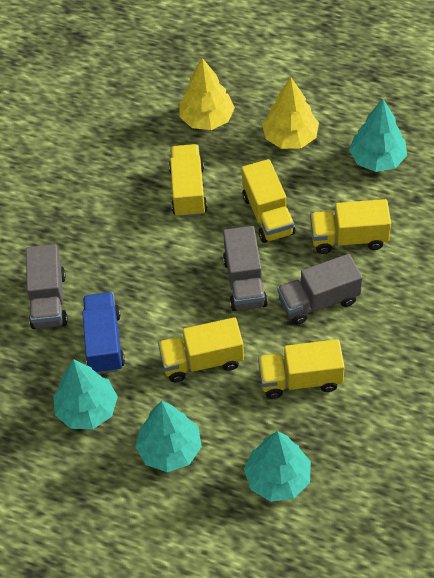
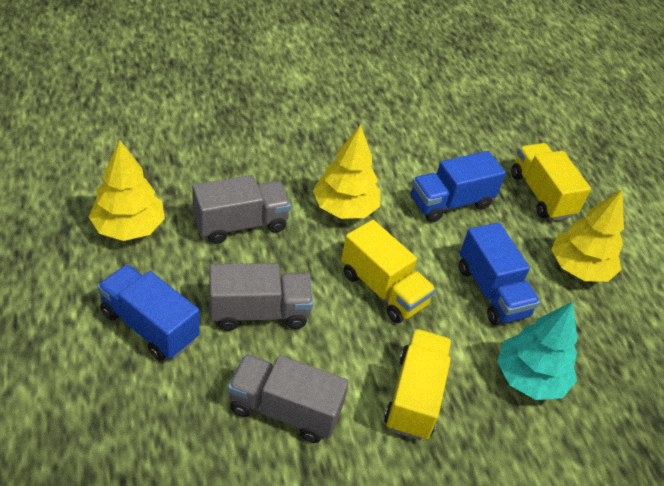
blue truck: 1 -> 3
turquoise tree: 4 -> 1
yellow tree: 2 -> 3
yellow truck: 5 -> 3

